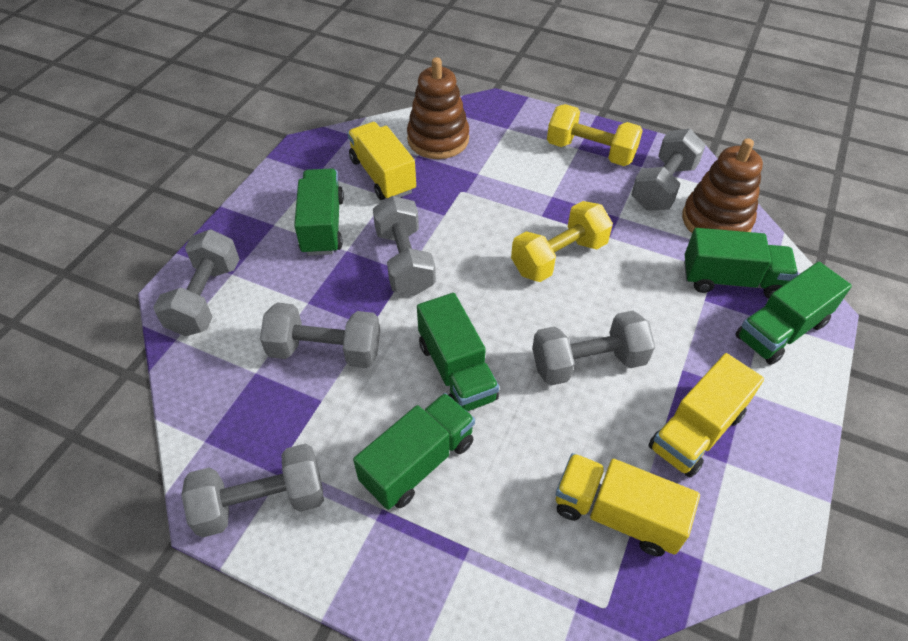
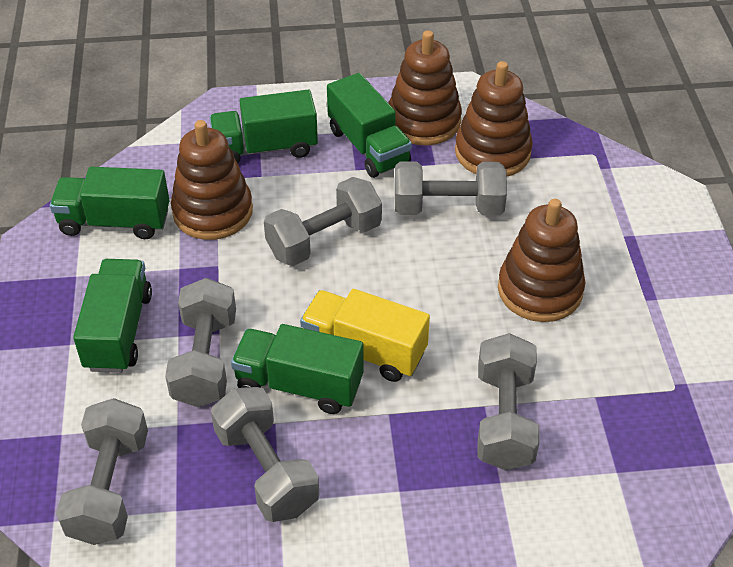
brown stacking toy: 2 -> 4
yellow dumbbell: 2 -> 0
yellow truck: 3 -> 1

